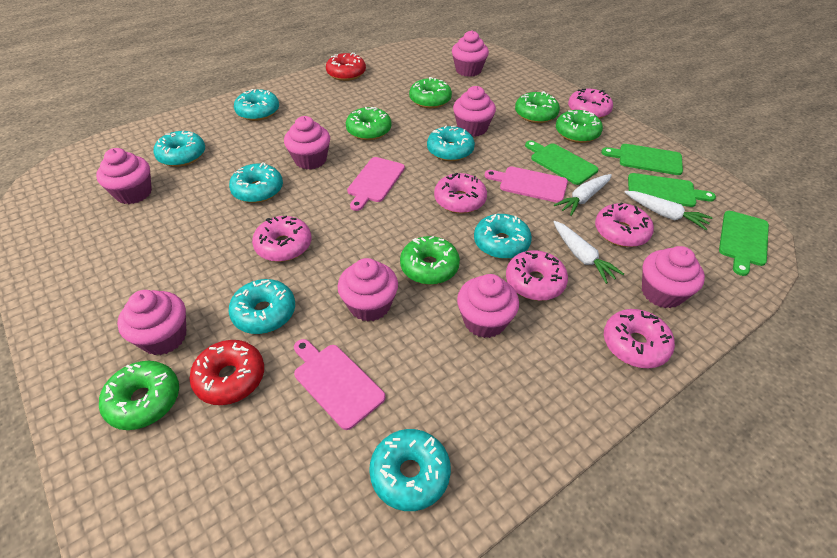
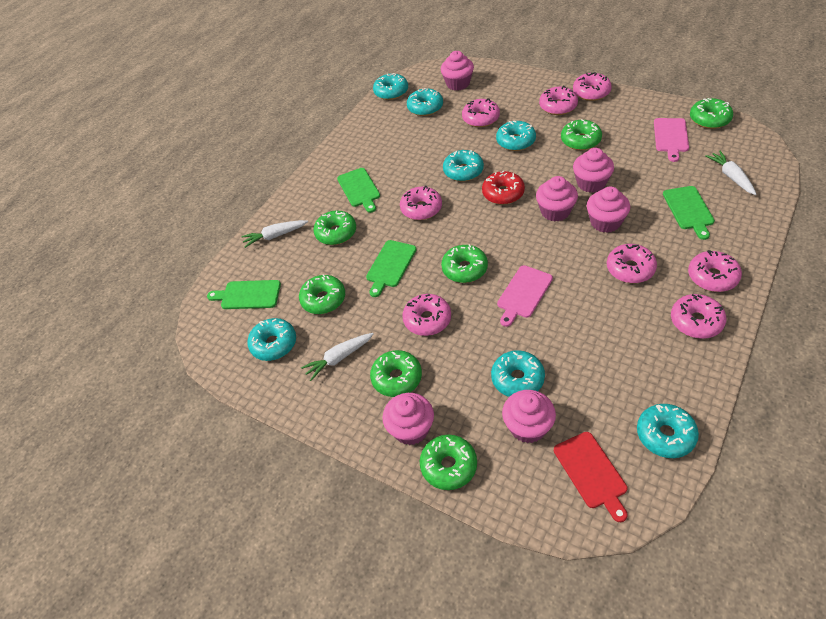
green donut: 6 -> 7
pink cupcake: 8 -> 6
pink cutting board: 3 -> 2
pink donut: 6 -> 8
red cutting board: 0 -> 1
red donut: 2 -> 1

